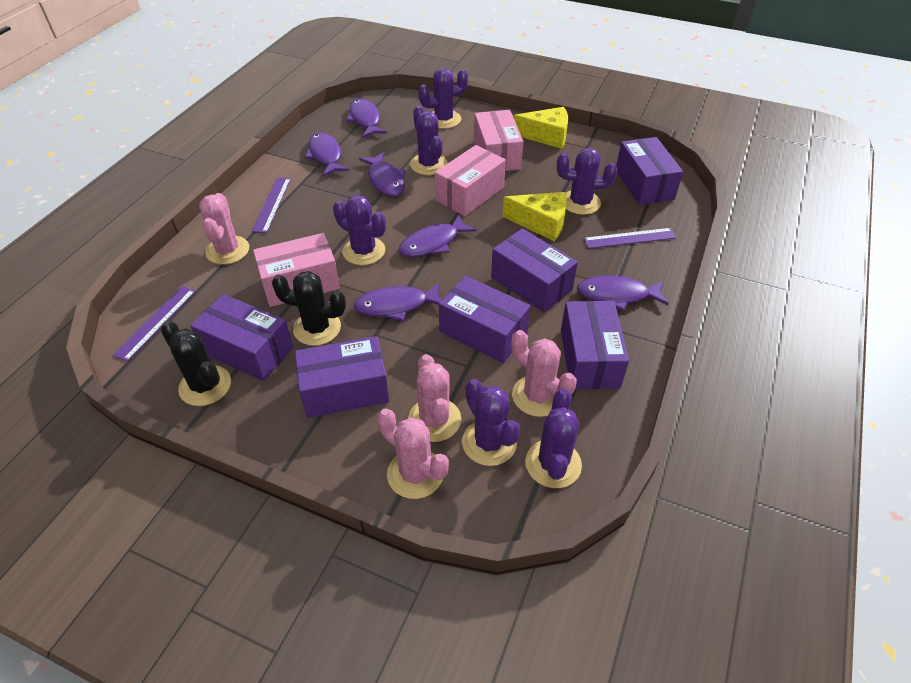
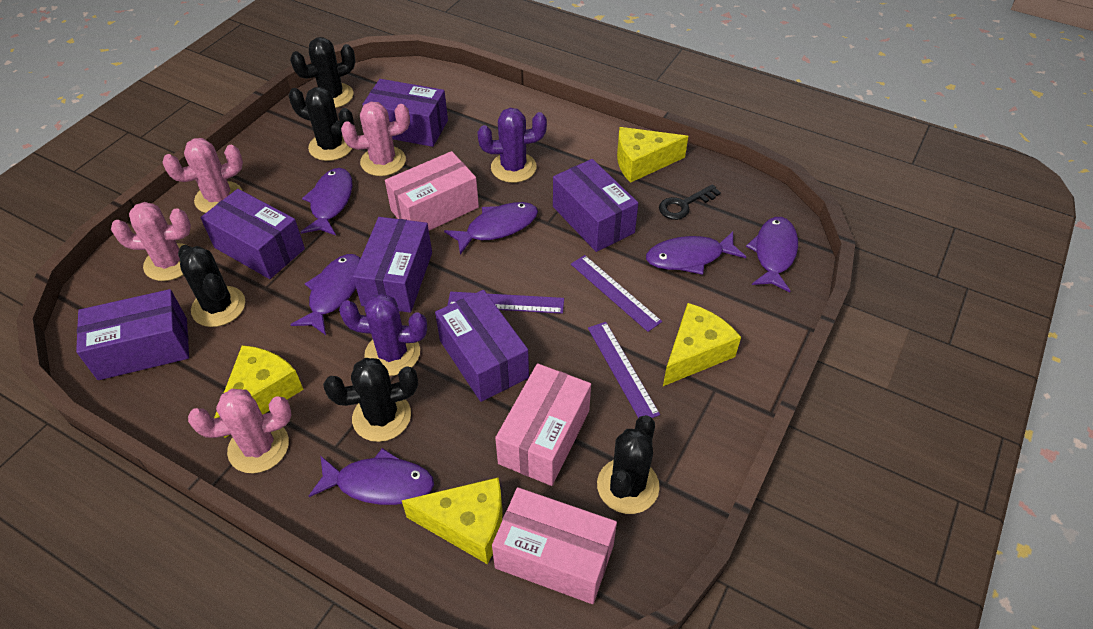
black cactus: 2 -> 5
black key: 0 -> 1
purple cactus: 6 -> 2
yellow cheese: 2 -> 4

